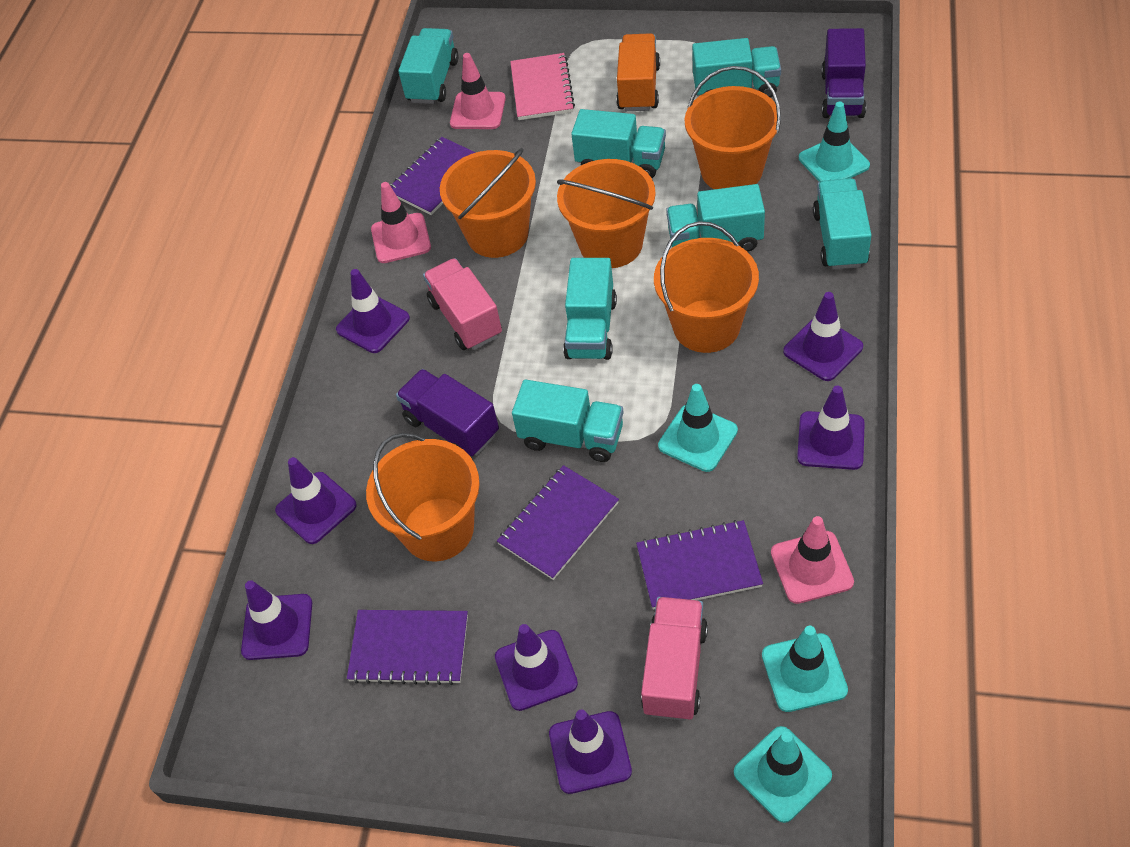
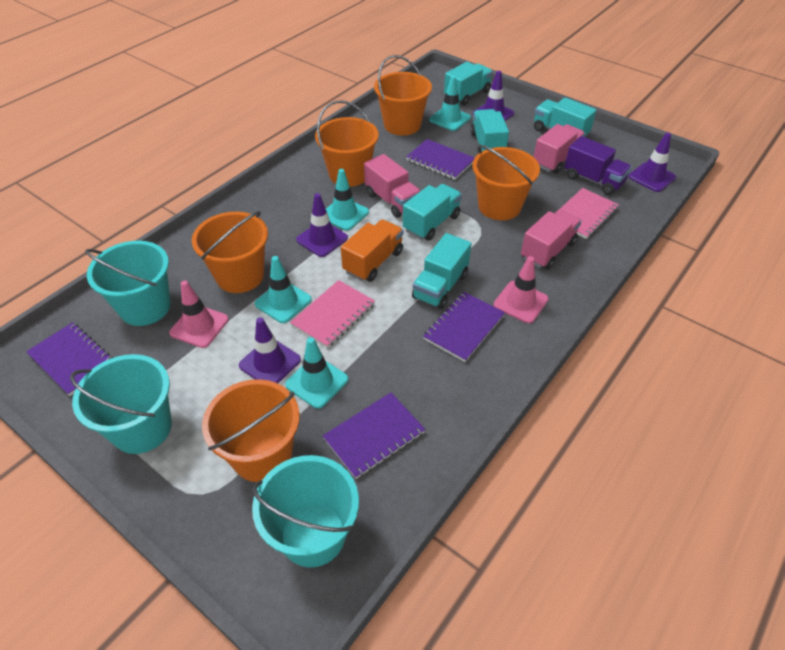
pink notebook: 1 -> 2
pink traffic cone: 3 -> 2
pink truck: 2 -> 3
purple traffic cone: 7 -> 4
purple truck: 2 -> 1
turquoise bucket: 0 -> 3
turquoise truck: 7 -> 5

